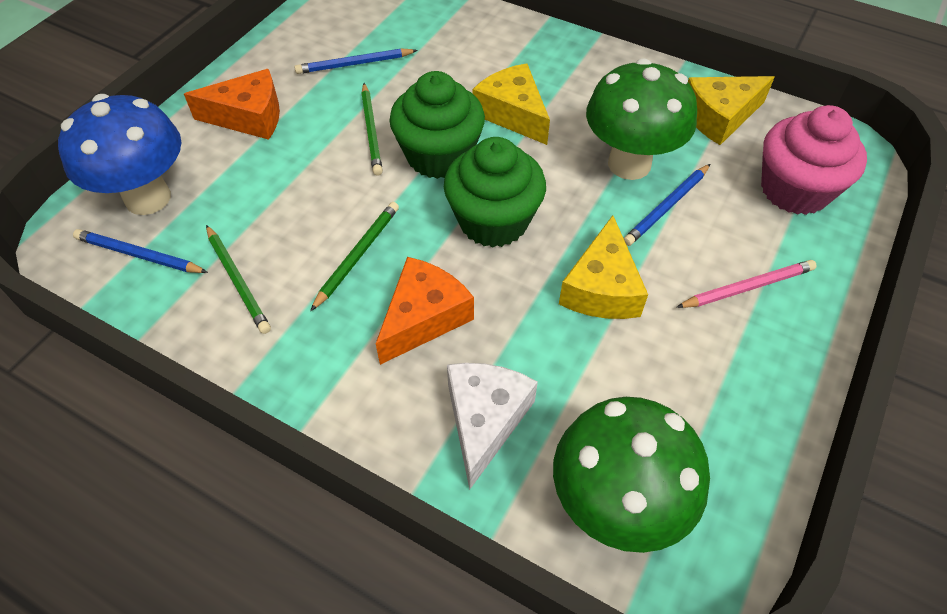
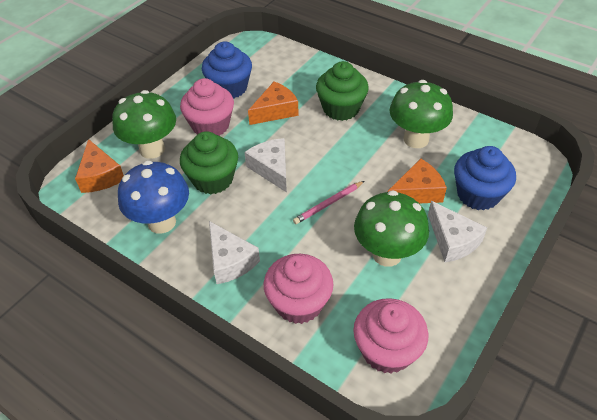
blue cupcake: 0 -> 2
blue pencil: 3 -> 0
green mushroom: 2 -> 3
green pencil: 3 -> 0
orange cheese: 2 -> 3
pink cupcake: 1 -> 3
white cheese: 1 -> 3
yellow cheese: 3 -> 0

